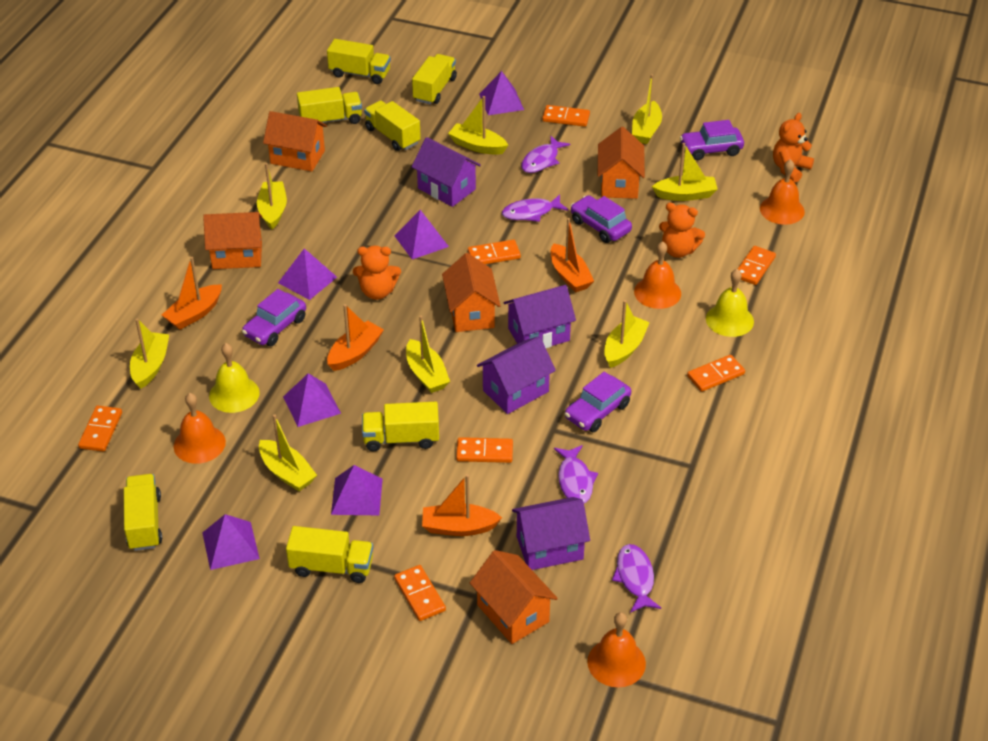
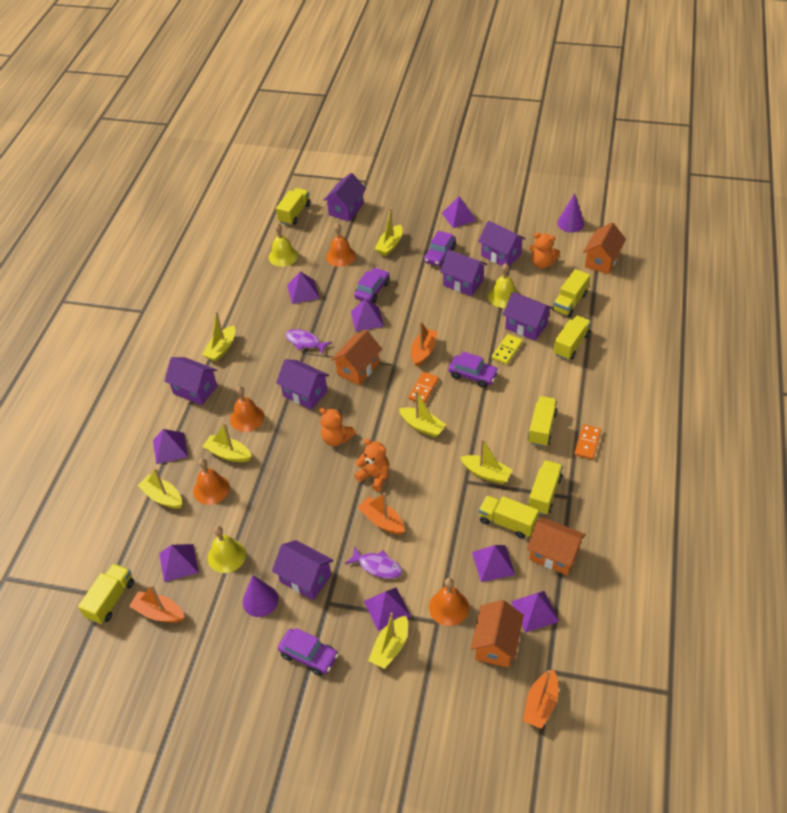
orange domino: 7 -> 2
orange house: 5 -> 4
purple cone: 0 -> 2
purple fish: 4 -> 2
purple house: 4 -> 7
purple pyramid: 6 -> 8
yellow bell: 2 -> 3
yellow boat: 8 -> 7
yellow domino: 0 -> 1

